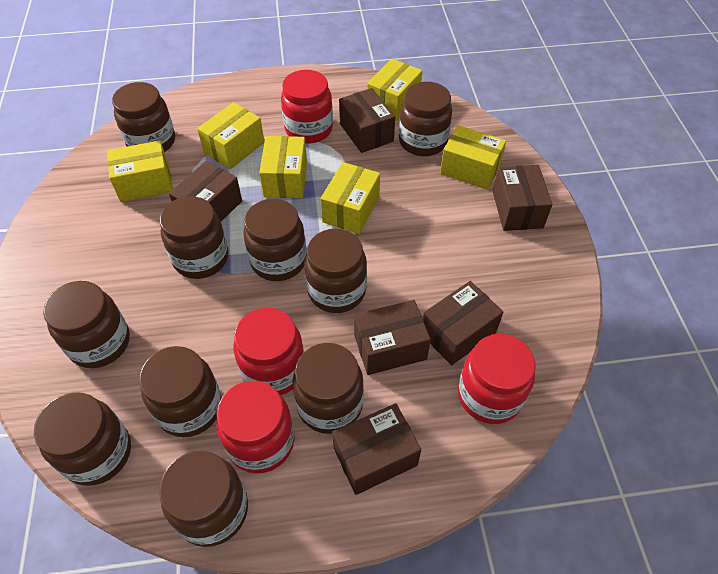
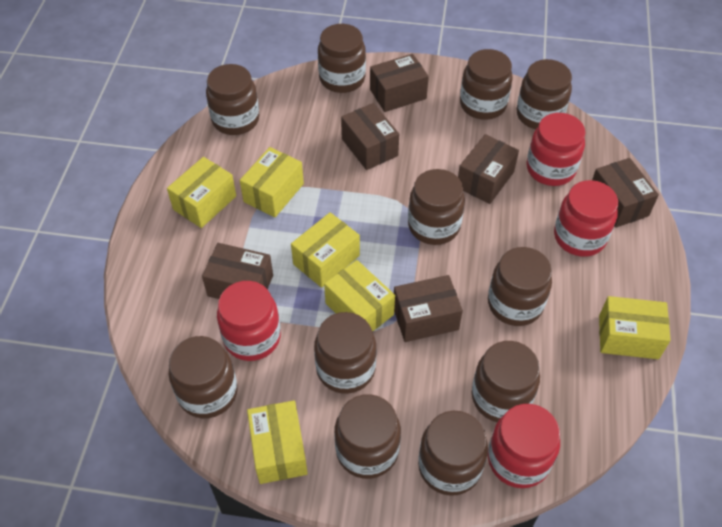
brown jar: 10 -> 11

